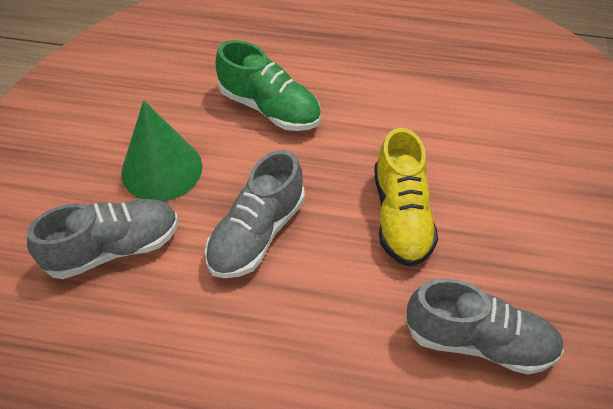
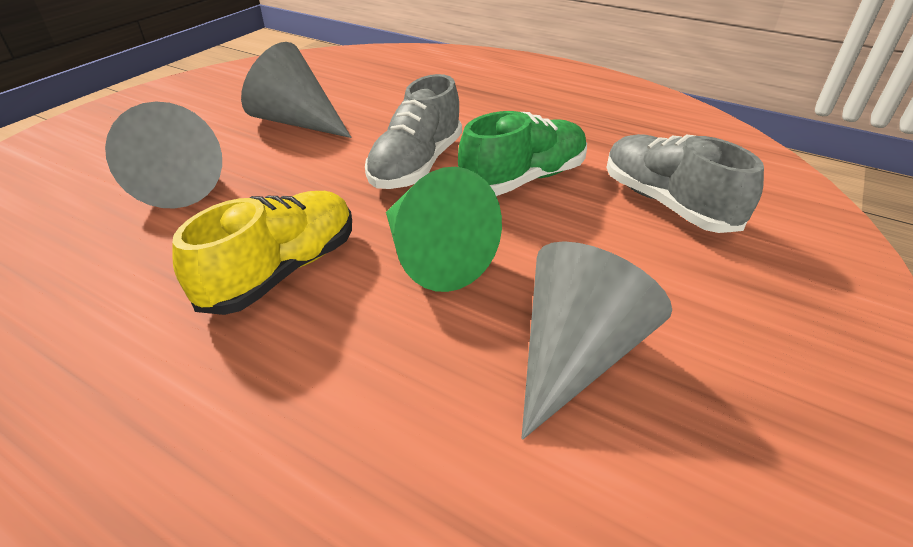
grey cone: 0 -> 3
grey shoe: 3 -> 2

